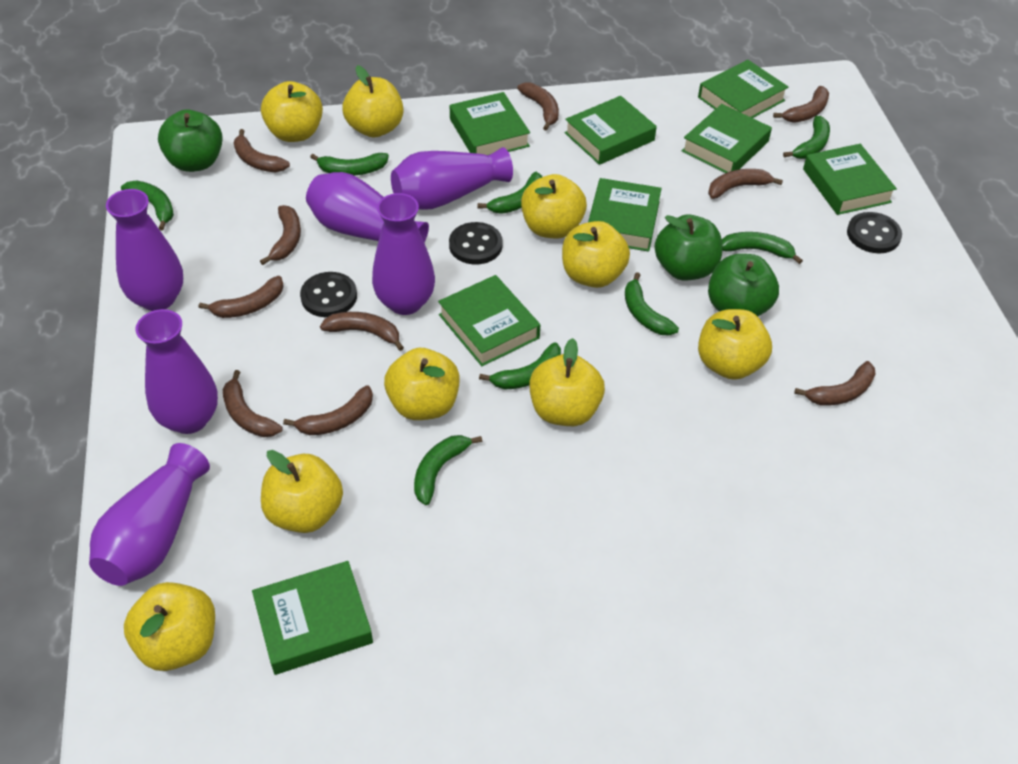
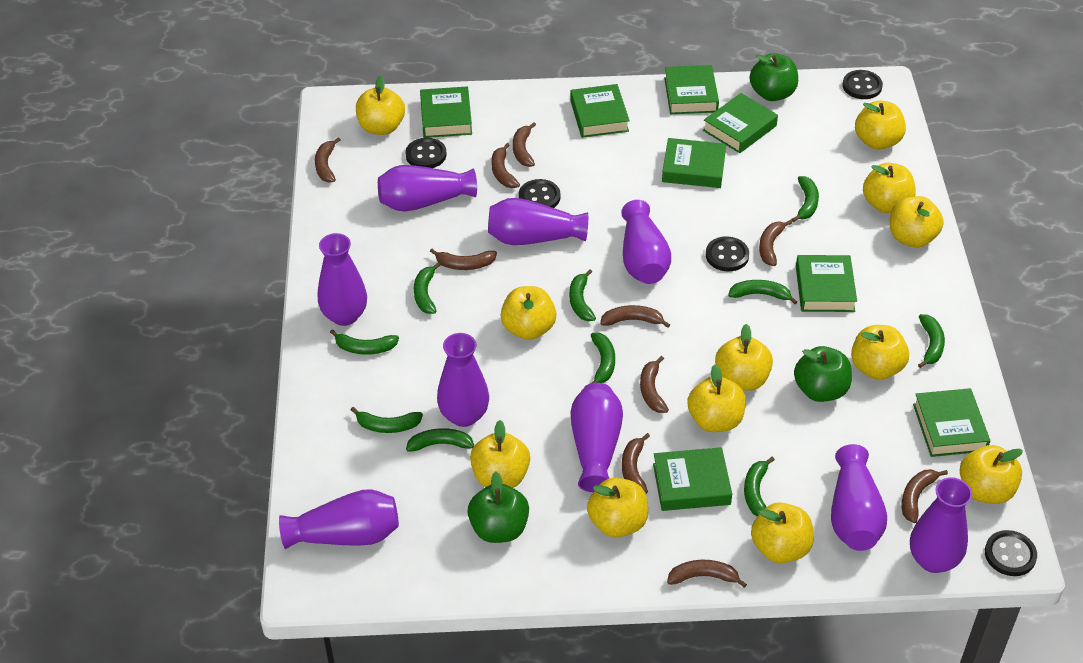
black button: 3 -> 5
green banana: 8 -> 10
purple vase: 6 -> 9
yellow apple: 9 -> 12

